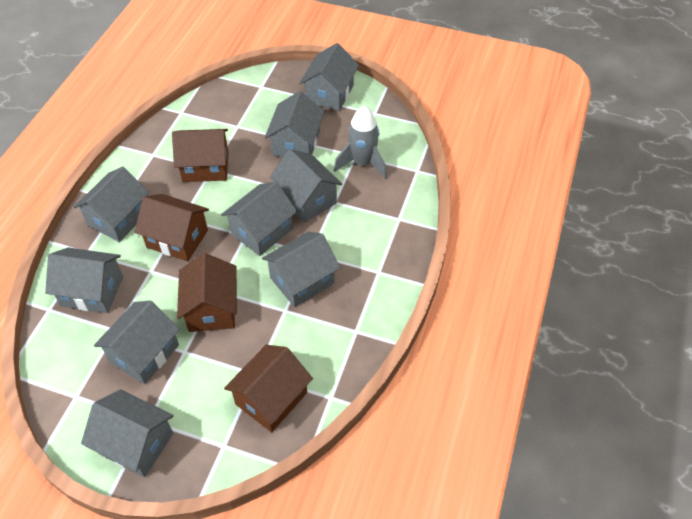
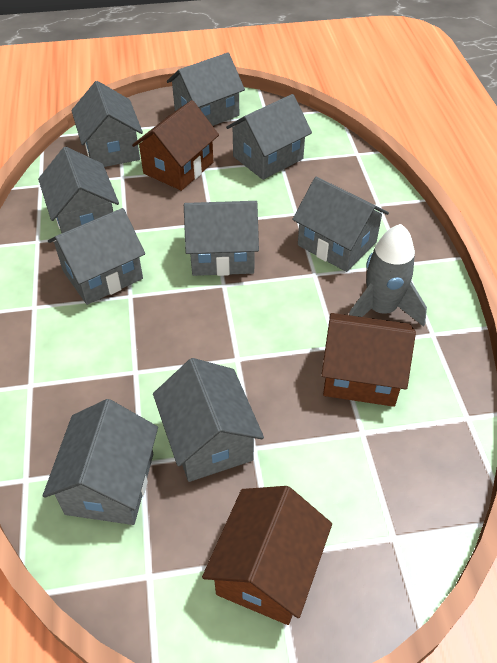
brown house: 4 -> 3

